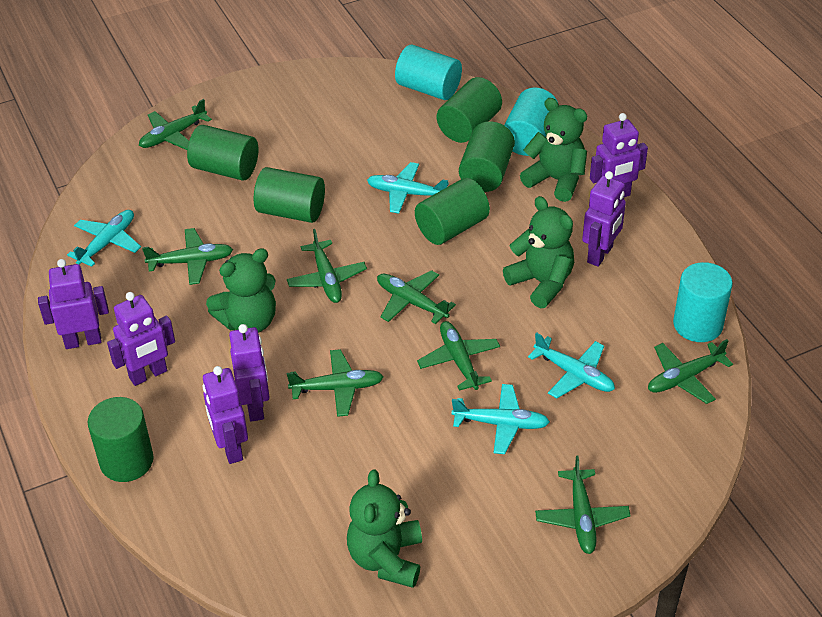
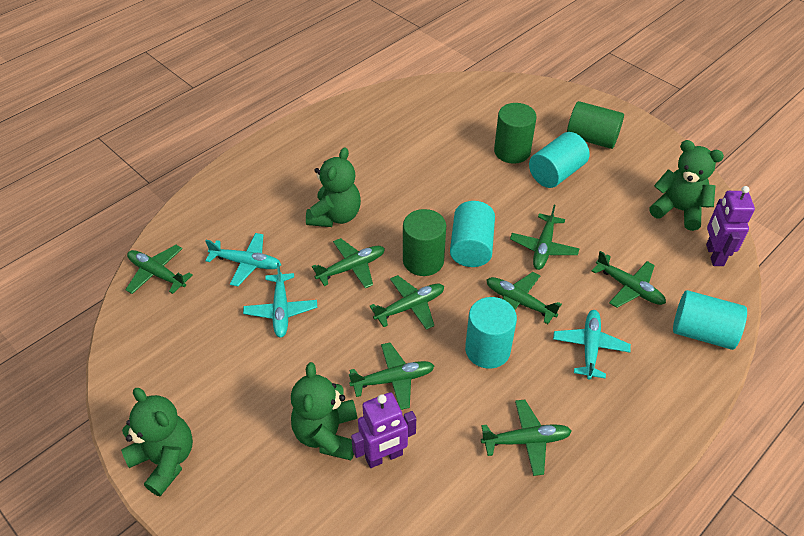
green cylinder: 6 -> 3
purple robot: 6 -> 2
turquoise cylinder: 3 -> 4
turquoise plane: 4 -> 3

